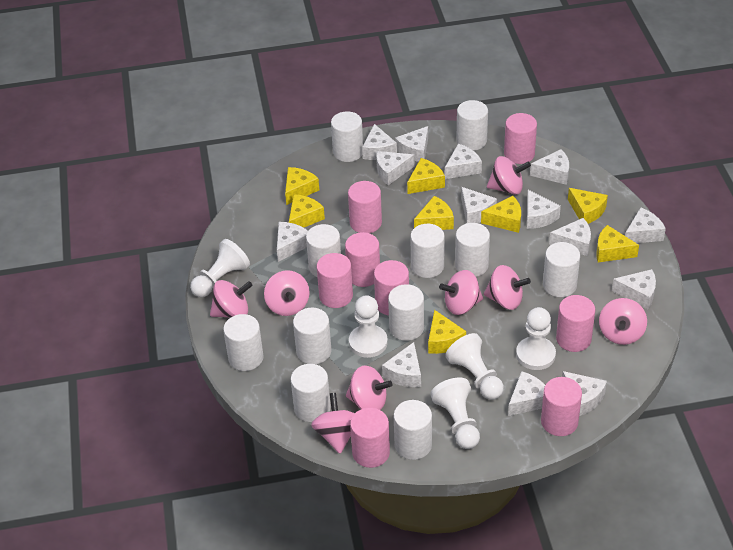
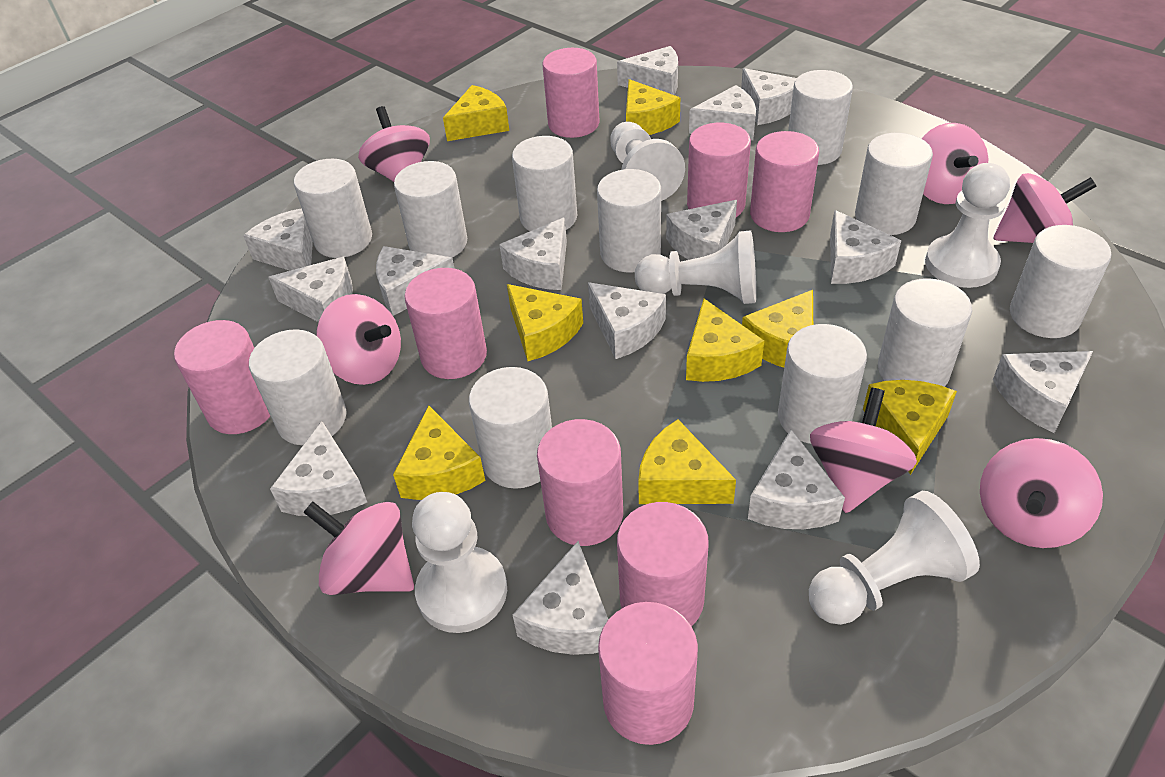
pink spinning top: 8 -> 7

